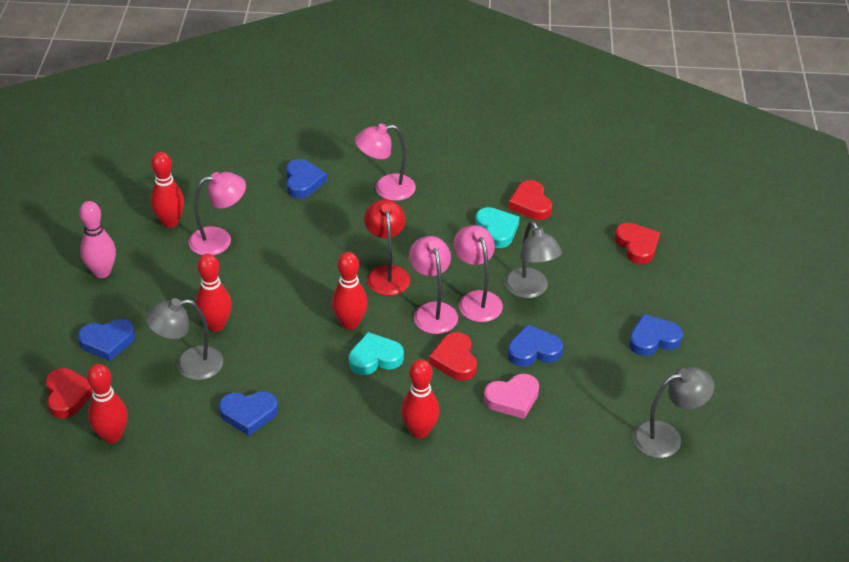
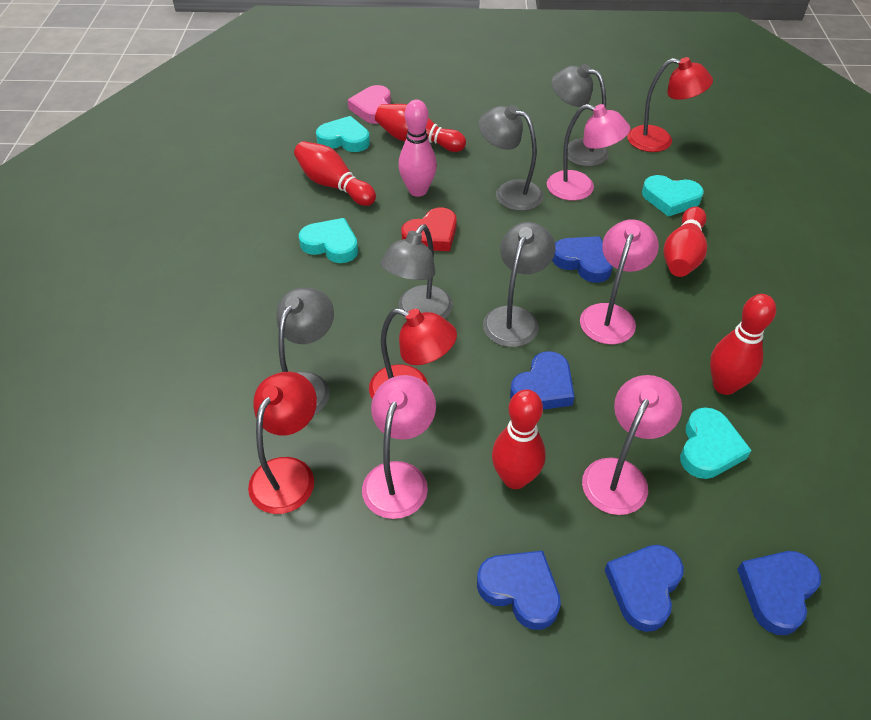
grey lamp: 3 -> 5
red heart: 4 -> 1
red lamp: 1 -> 3
turquoise heart: 2 -> 4

